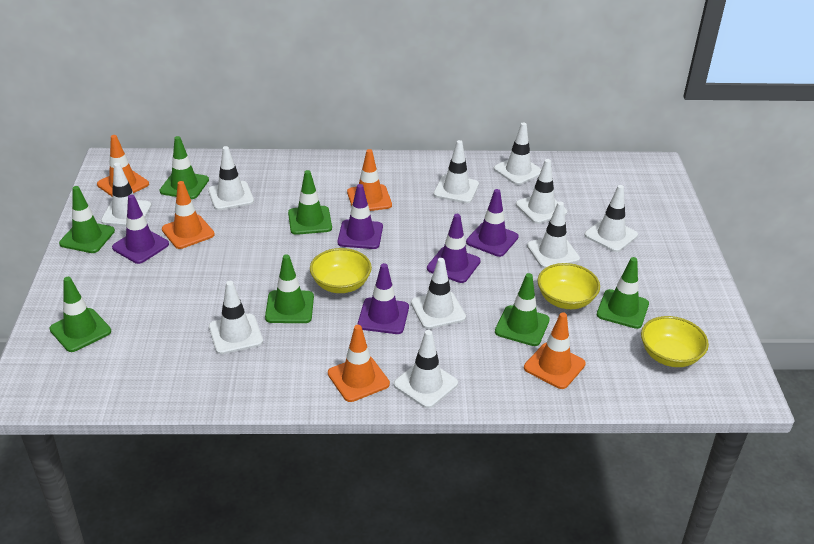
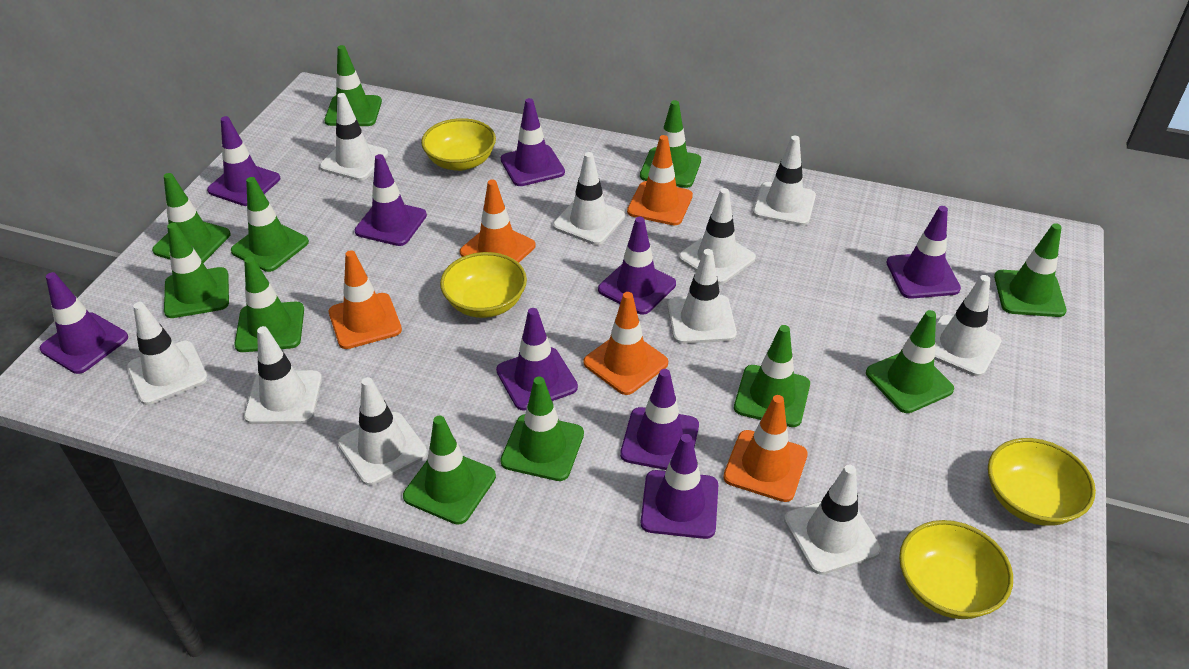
green traffic cone: 7 -> 11
purple traffic cone: 5 -> 9
yellow bowl: 3 -> 4

